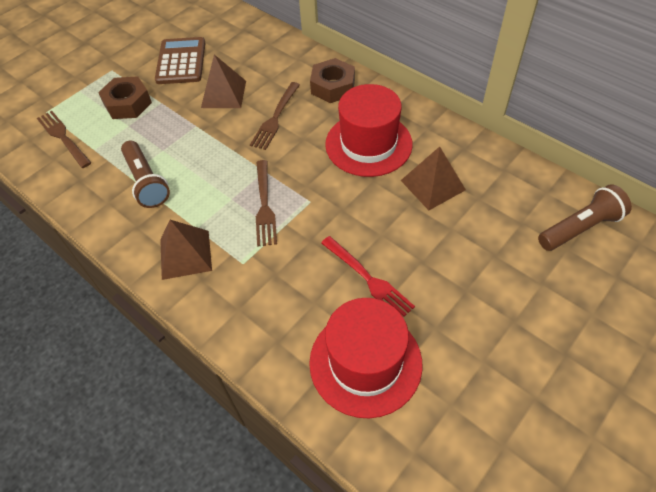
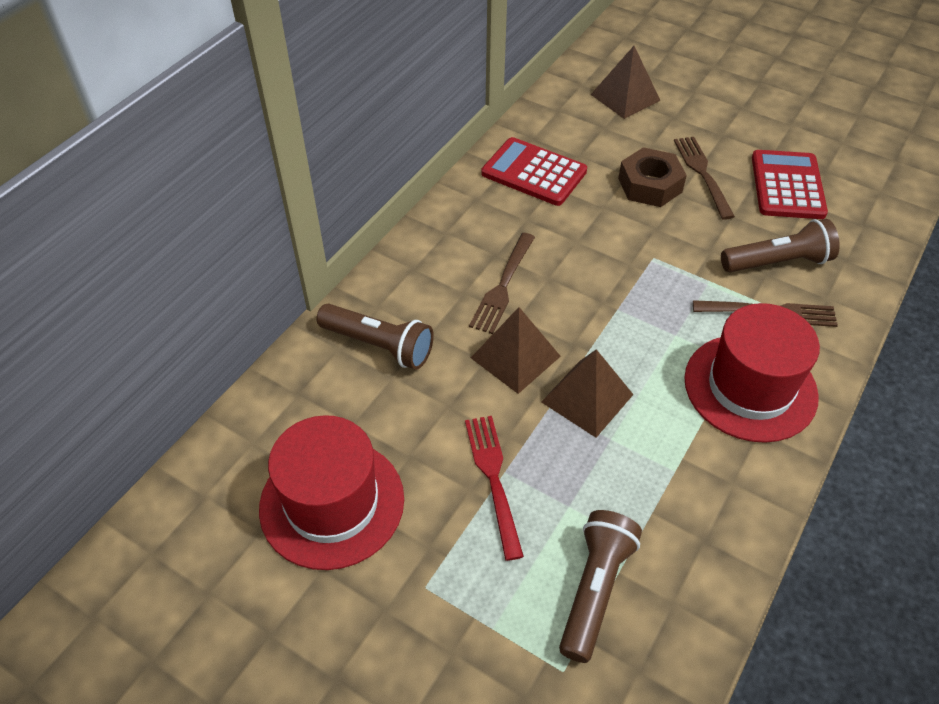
brown calculator: 1 -> 0
brown flashlight: 2 -> 3
brown nut: 2 -> 1
red calculator: 0 -> 2

